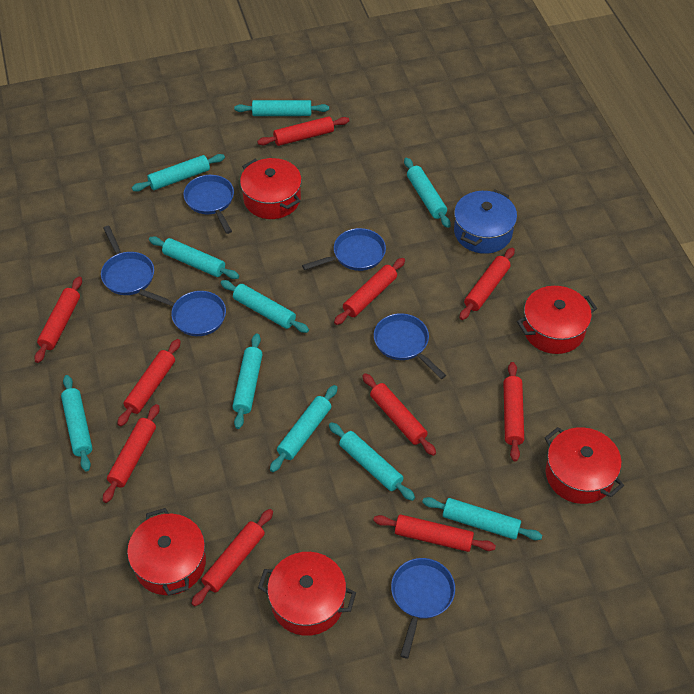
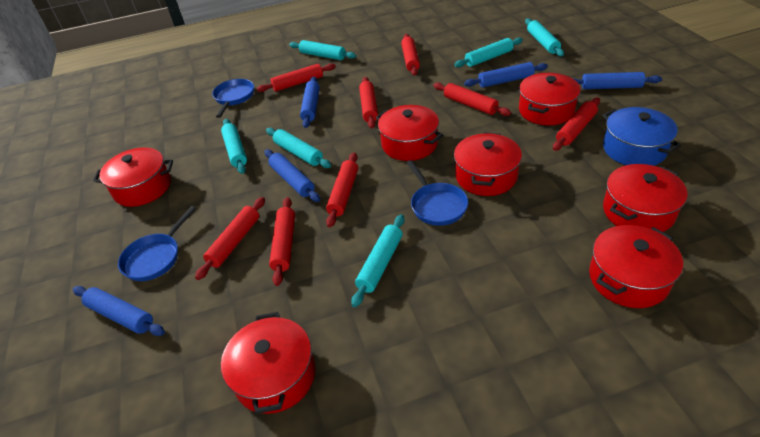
blue pan: 6 -> 3
blue rolling pin: 0 -> 5
red pot: 5 -> 7
red rolling pin: 10 -> 8
turquoise rolling pin: 10 -> 6

